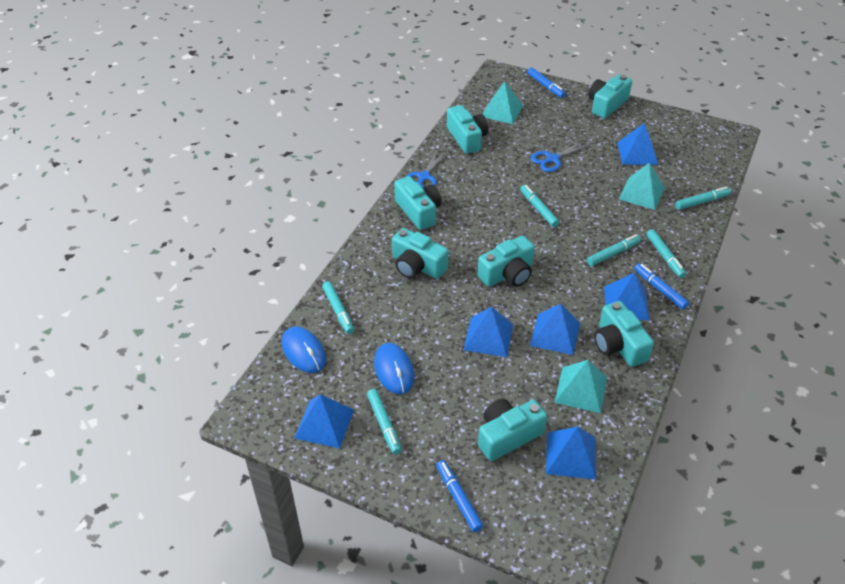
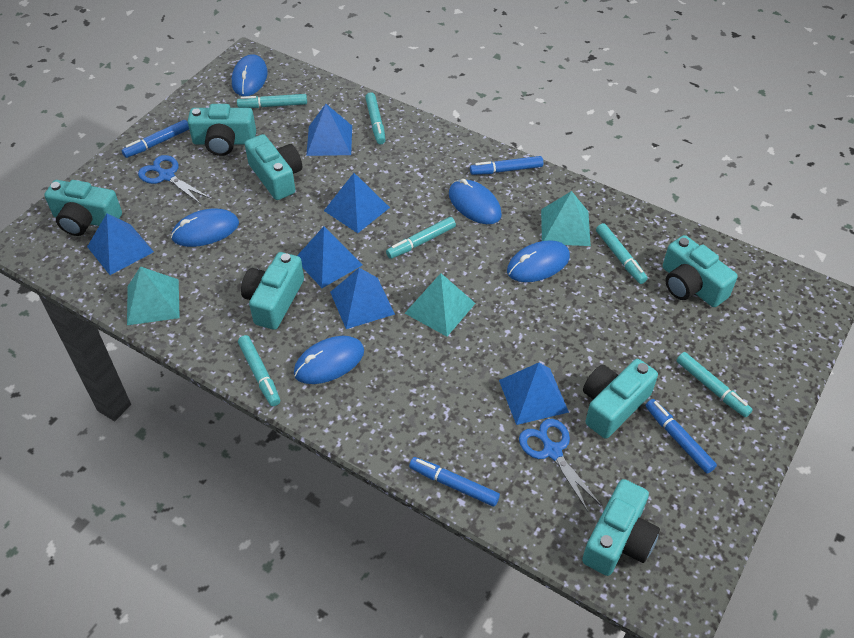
blue marker: 3 -> 4
blue mouse: 2 -> 5

